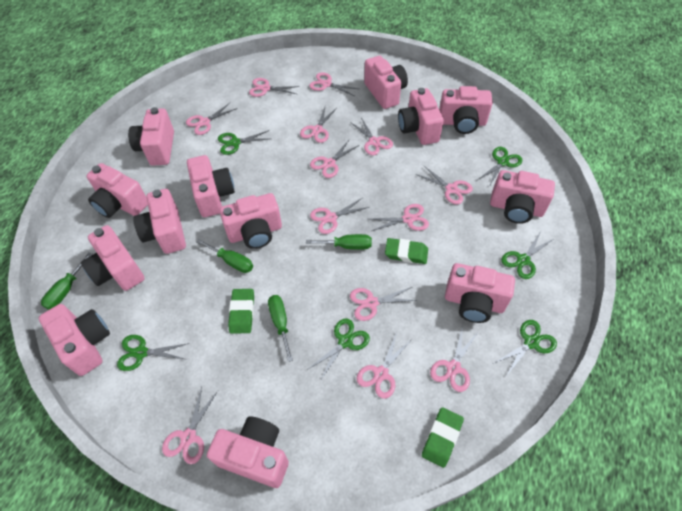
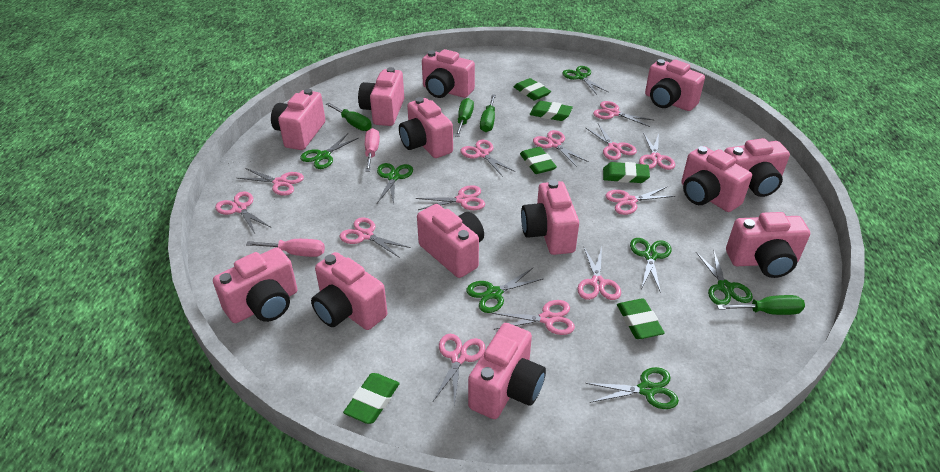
green eraser: 3 -> 6
green scissors: 6 -> 7
pink screwdriver: 0 -> 2

